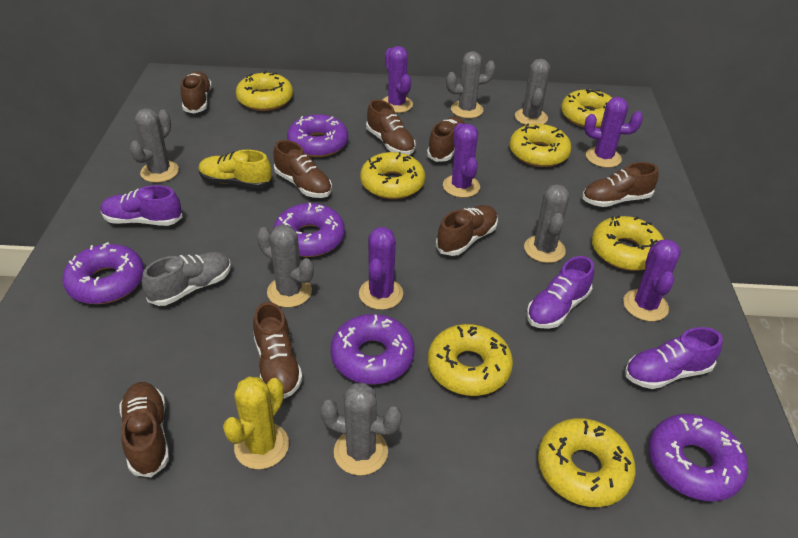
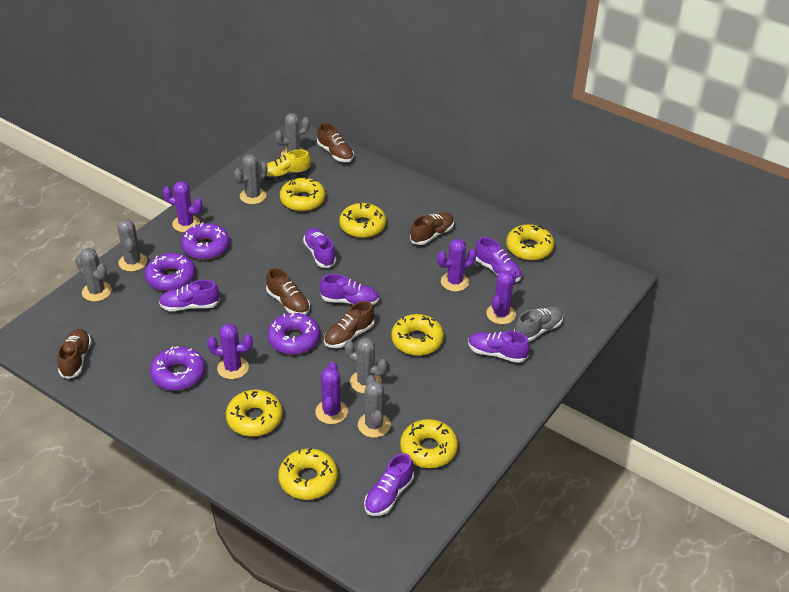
brown shoe: 8 -> 5
purple donut: 5 -> 4
purple shoe: 3 -> 6
yellow cactus: 1 -> 0

